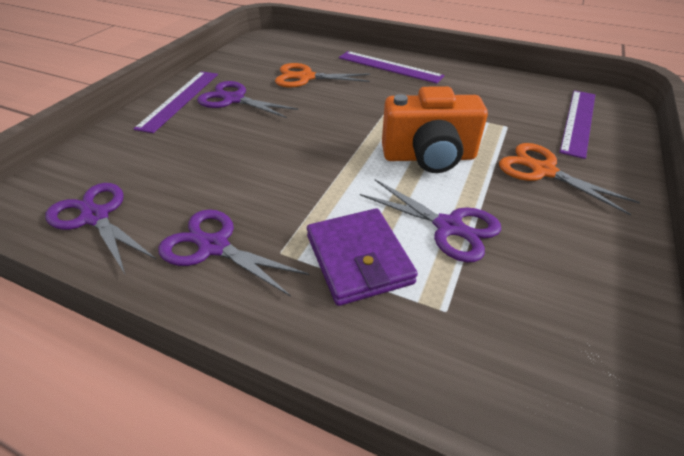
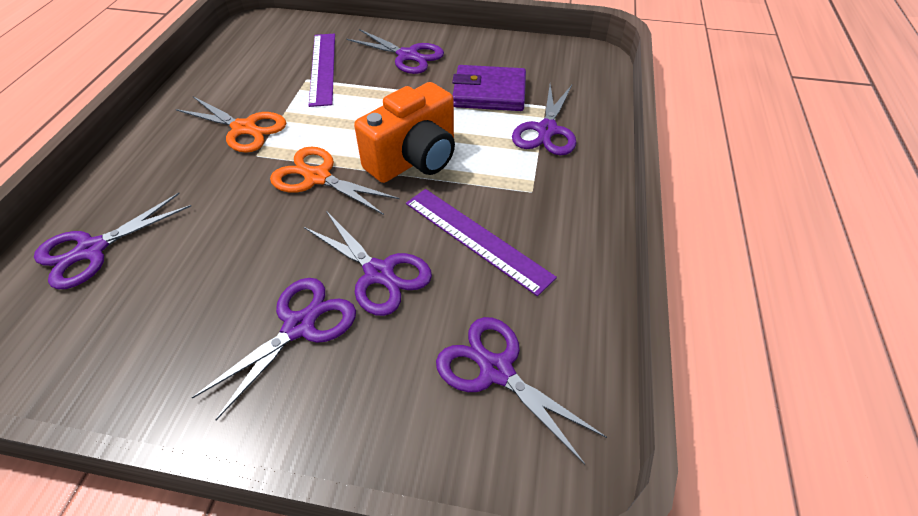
purple ruler: 3 -> 2
purple scissors: 4 -> 6

